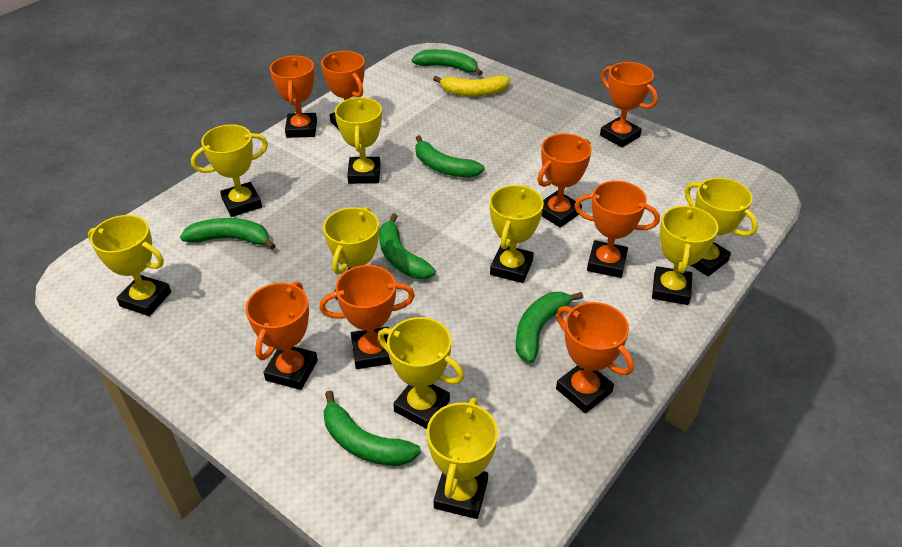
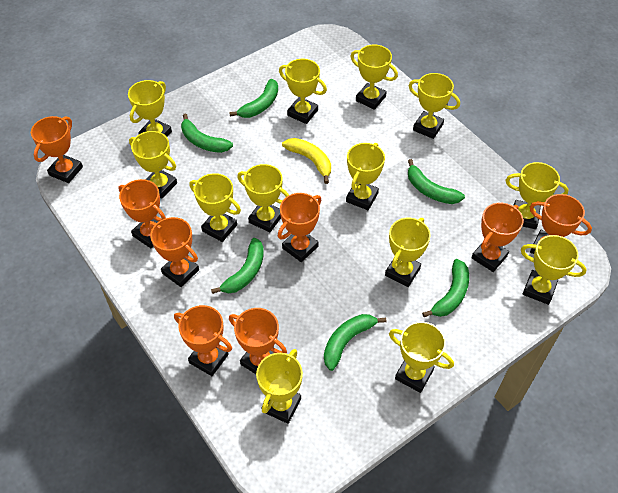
yellow trophy: 9 -> 13

